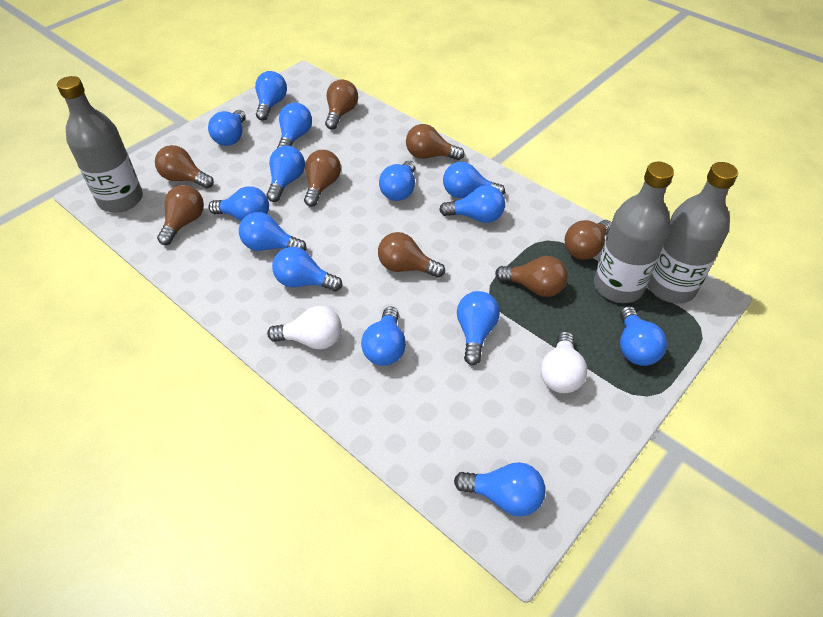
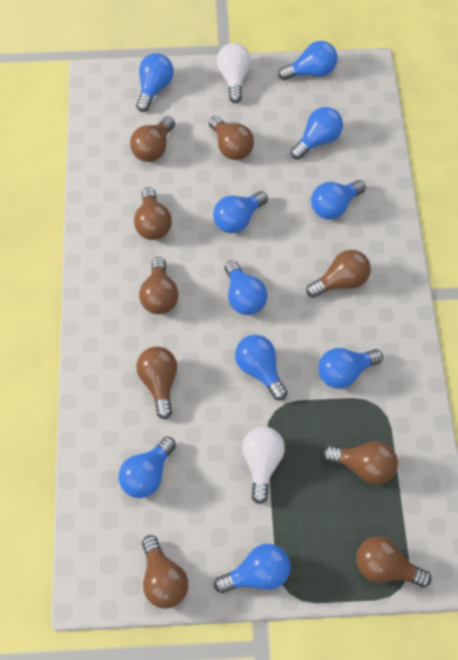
blue light bulb: 14 -> 10
brown light bulb: 8 -> 9
grey bottle: 3 -> 0

